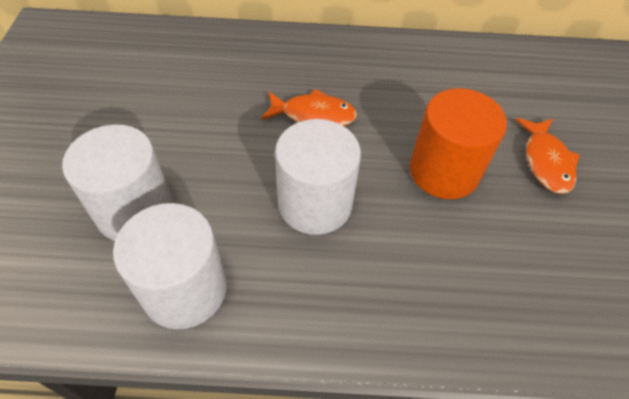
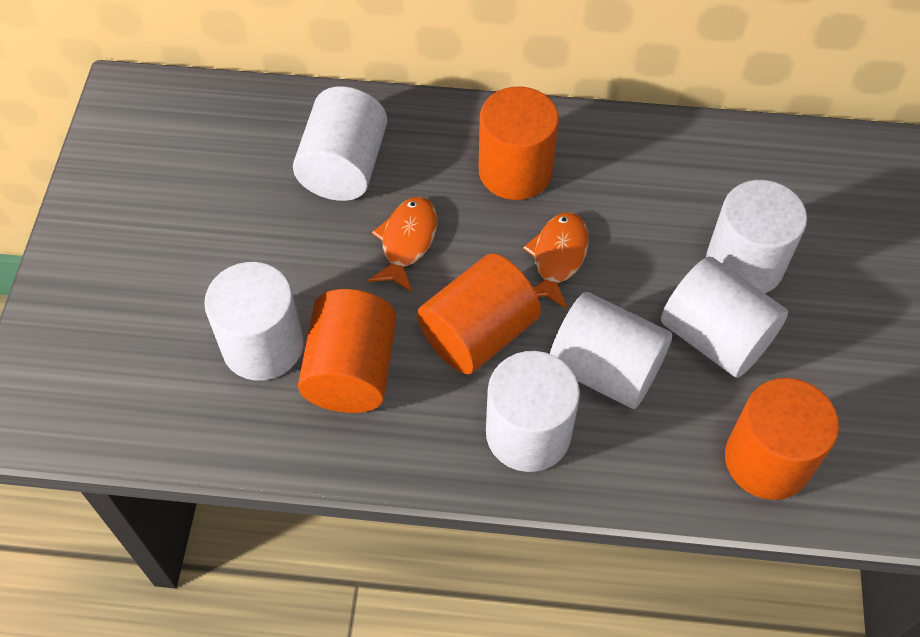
orange cylinder: 1 -> 4
white cylinder: 3 -> 6

